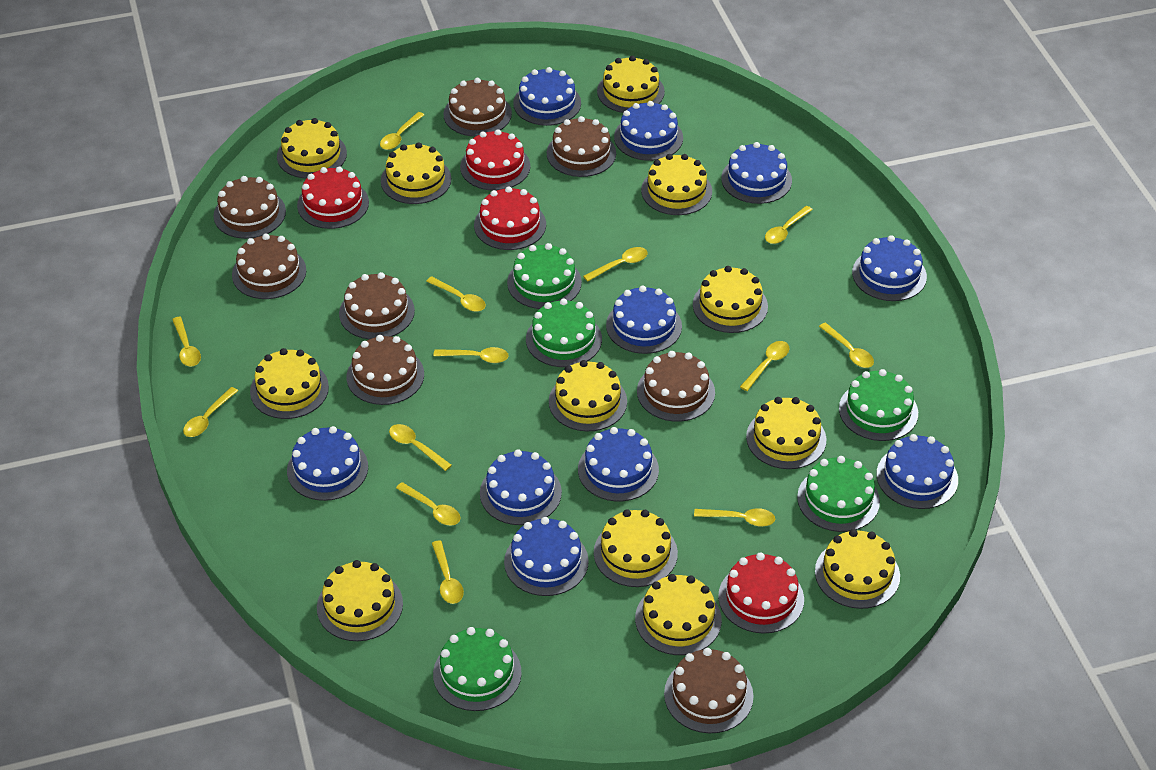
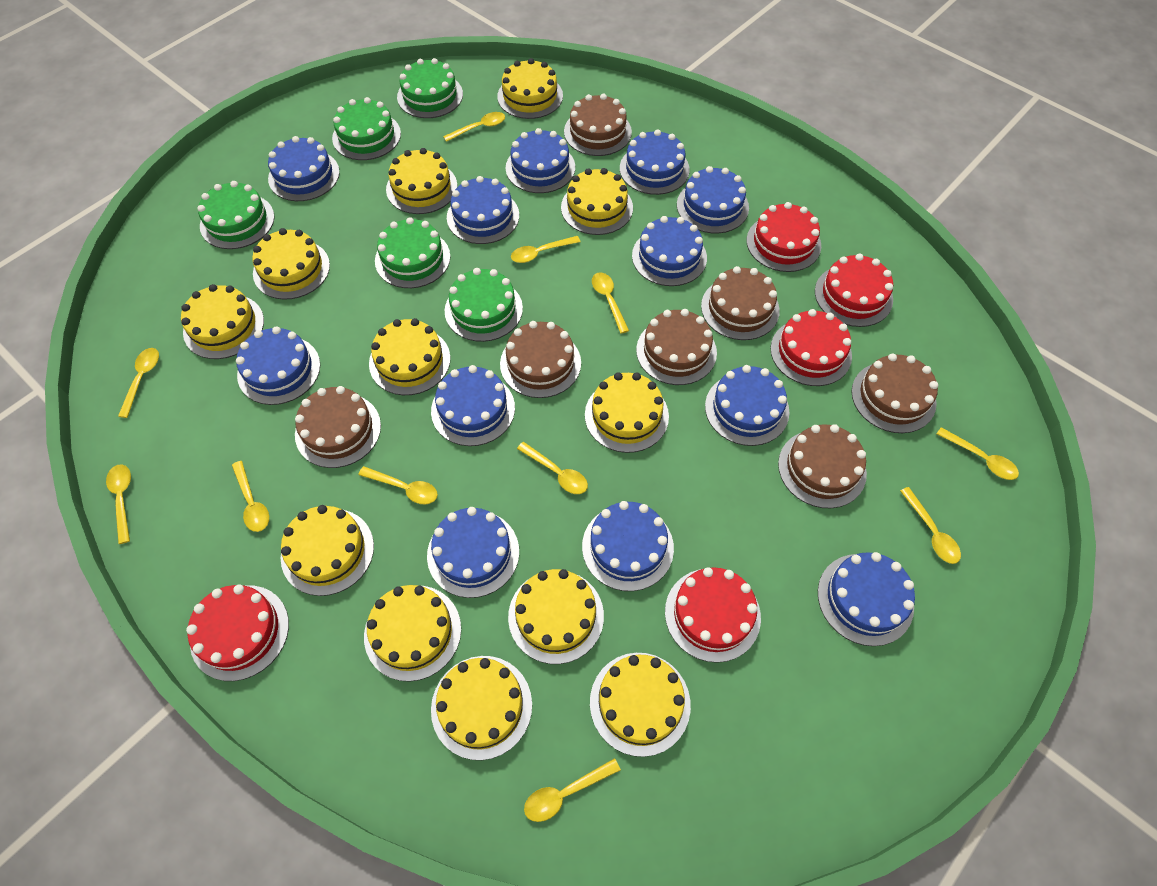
blue cake: 10 -> 12
brown cake: 8 -> 7
red cake: 4 -> 5
yellow spoon: 13 -> 11

